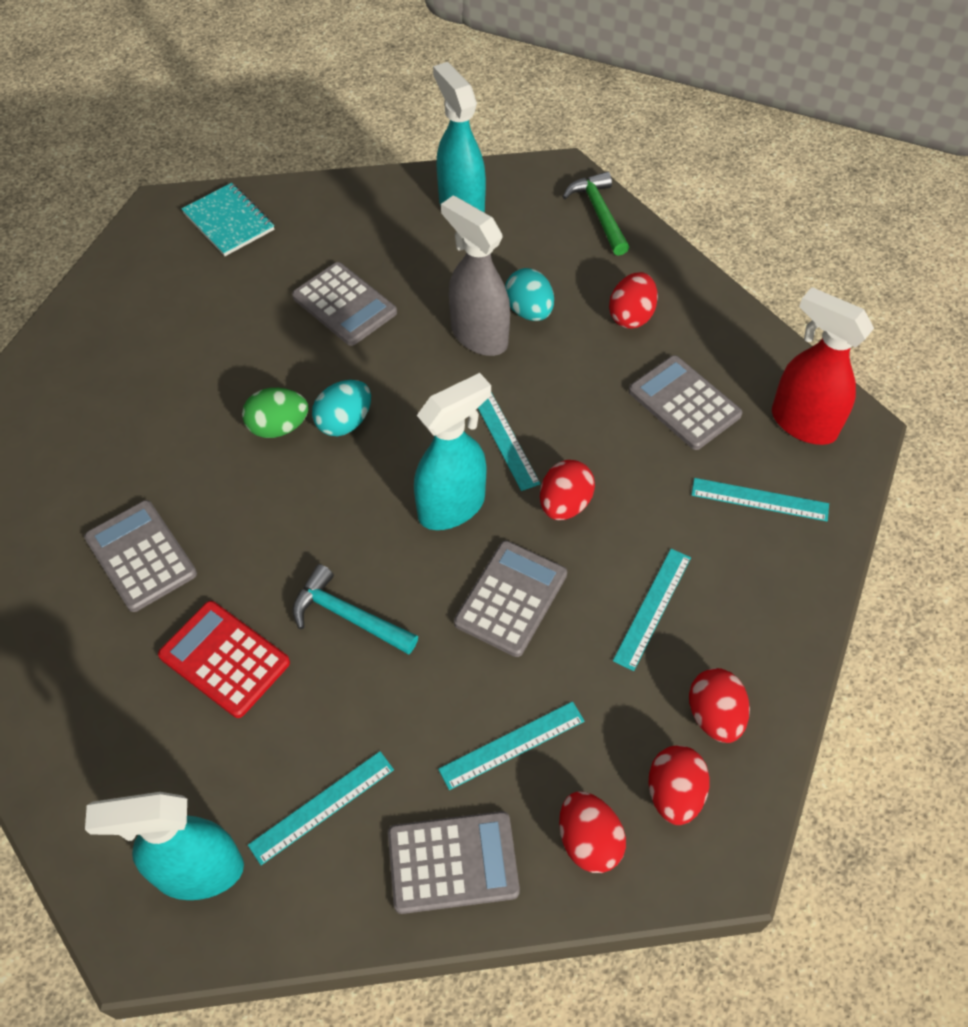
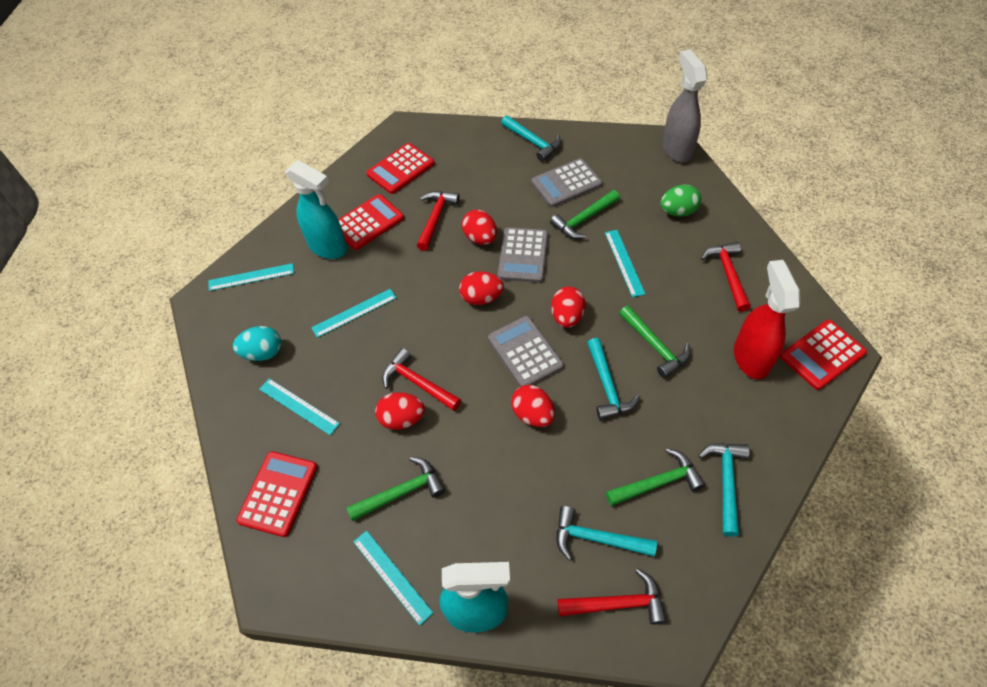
green hammer: 1 -> 4
grey calculator: 5 -> 3
red calculator: 1 -> 4
red hammer: 0 -> 4
turquoise egg: 2 -> 1
turquoise hammer: 1 -> 4
turquoise notebook: 1 -> 0
turquoise spray bottle: 3 -> 2

